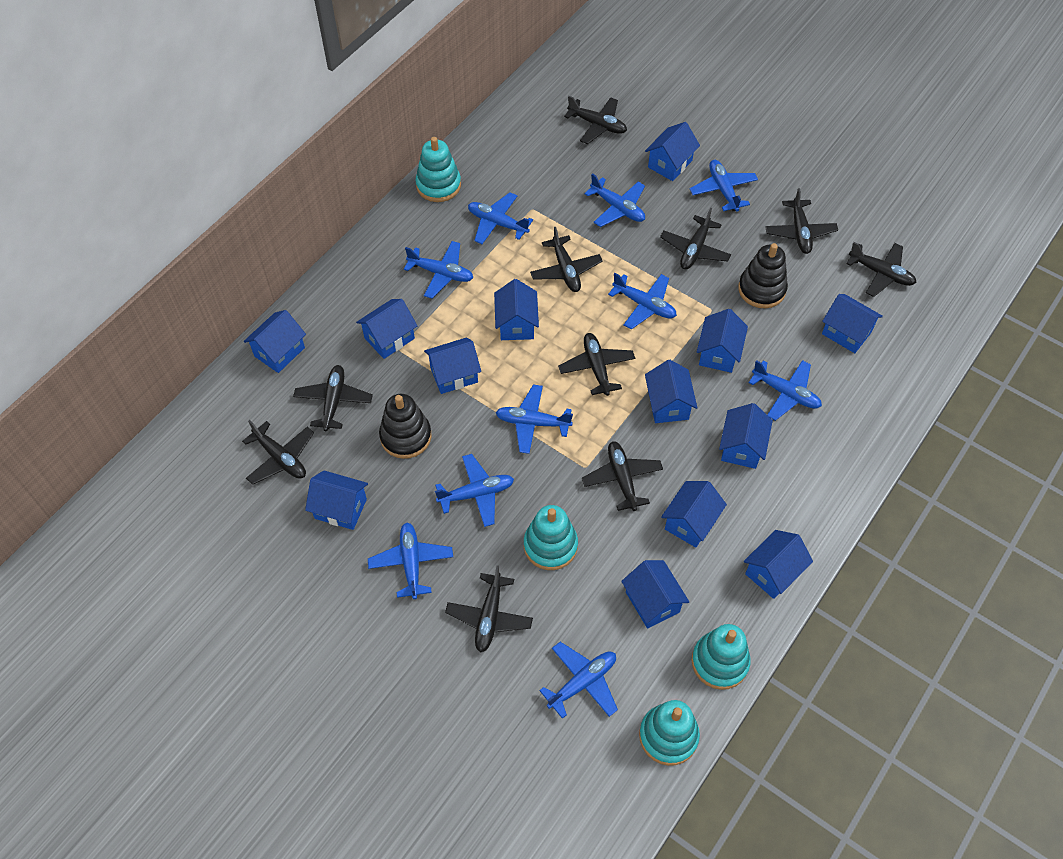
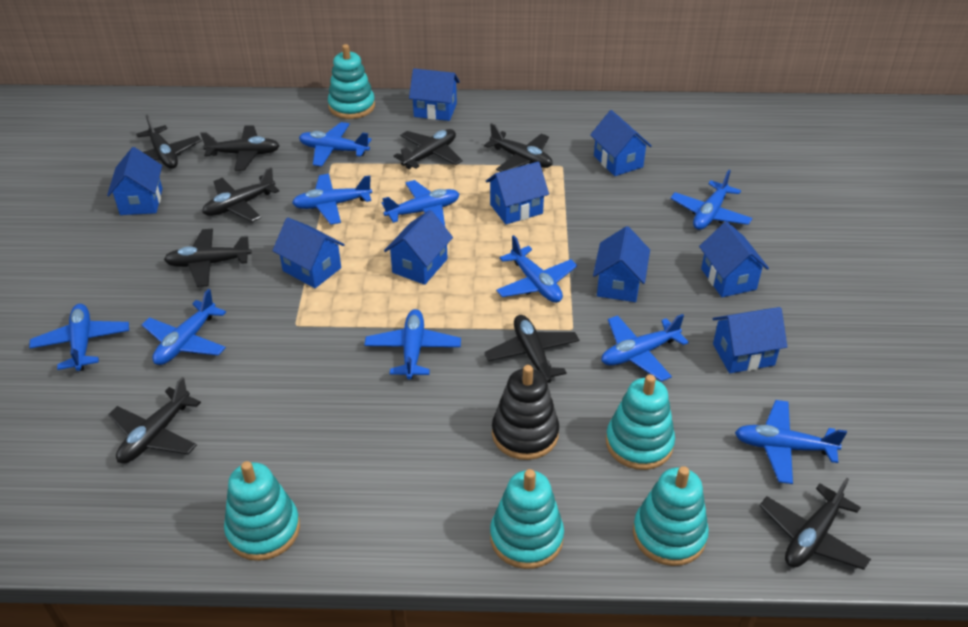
black plane: 10 -> 9
black stacking toy: 2 -> 1
blue house: 13 -> 9
turquoise stacking toy: 4 -> 5

